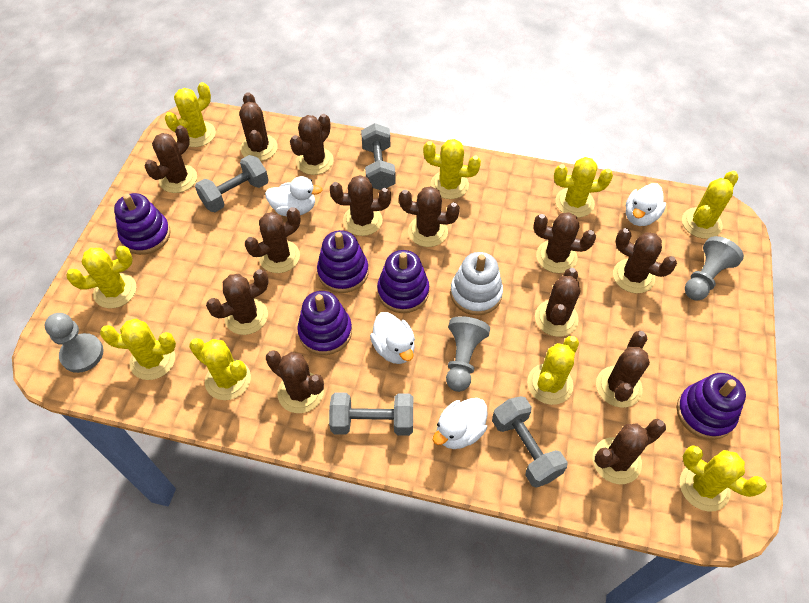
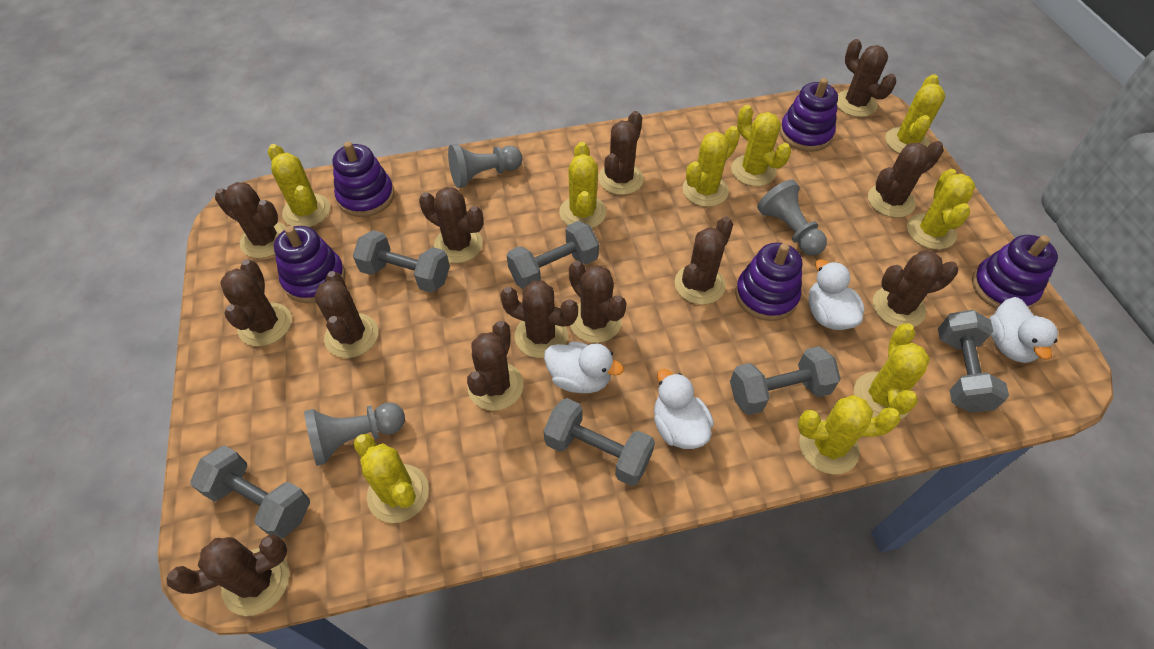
grey dumbbell: 4 -> 6
white stacking toy: 1 -> 0

